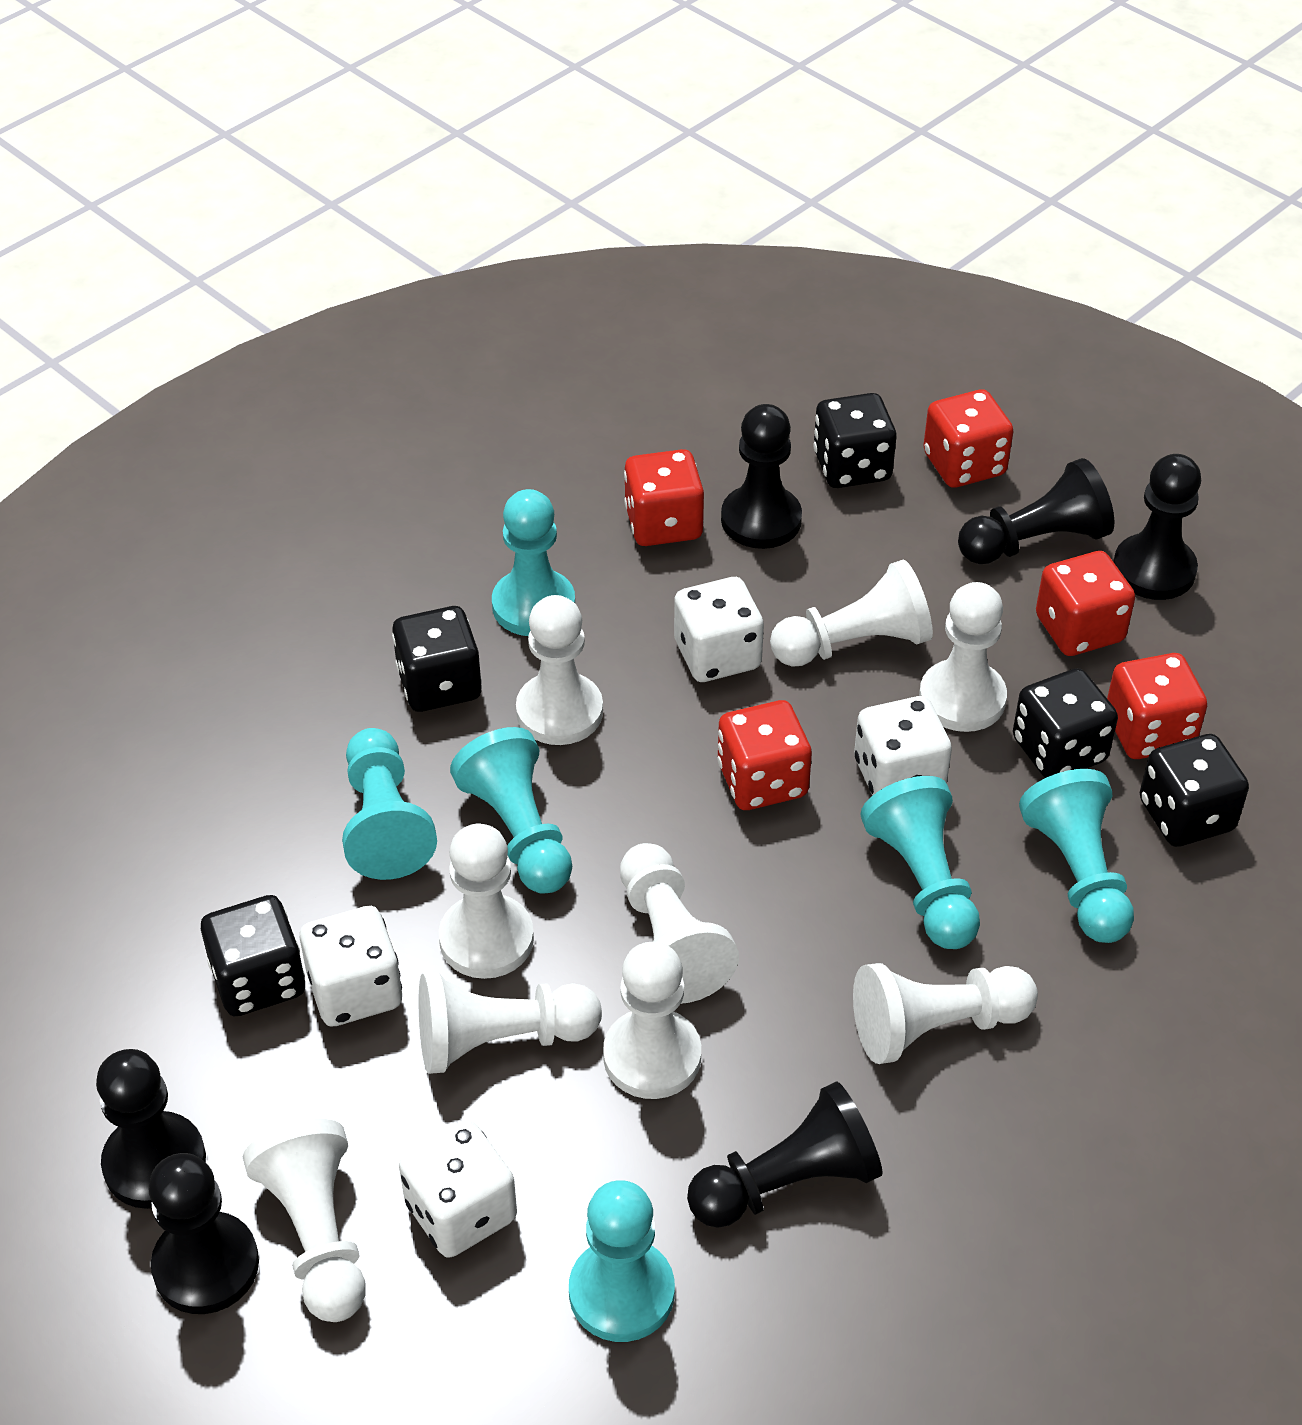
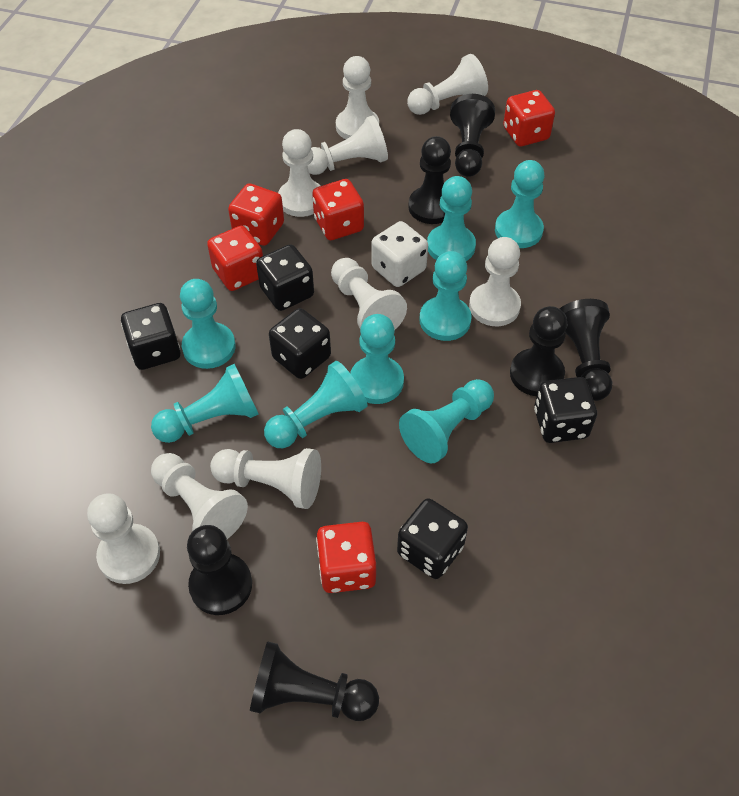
turquoise pawn: 6 -> 8
white dice: 4 -> 1

